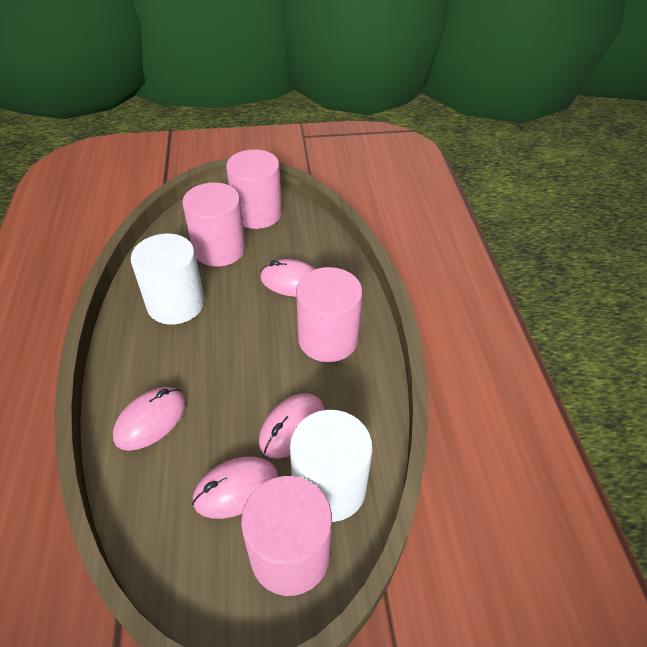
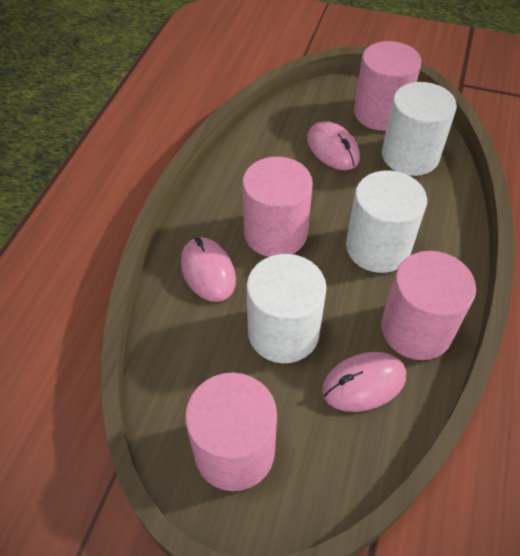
pink mouse: 4 -> 3
white cylinder: 2 -> 3

